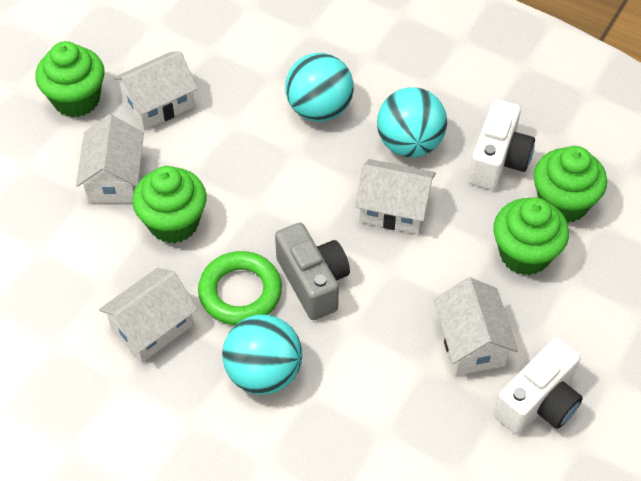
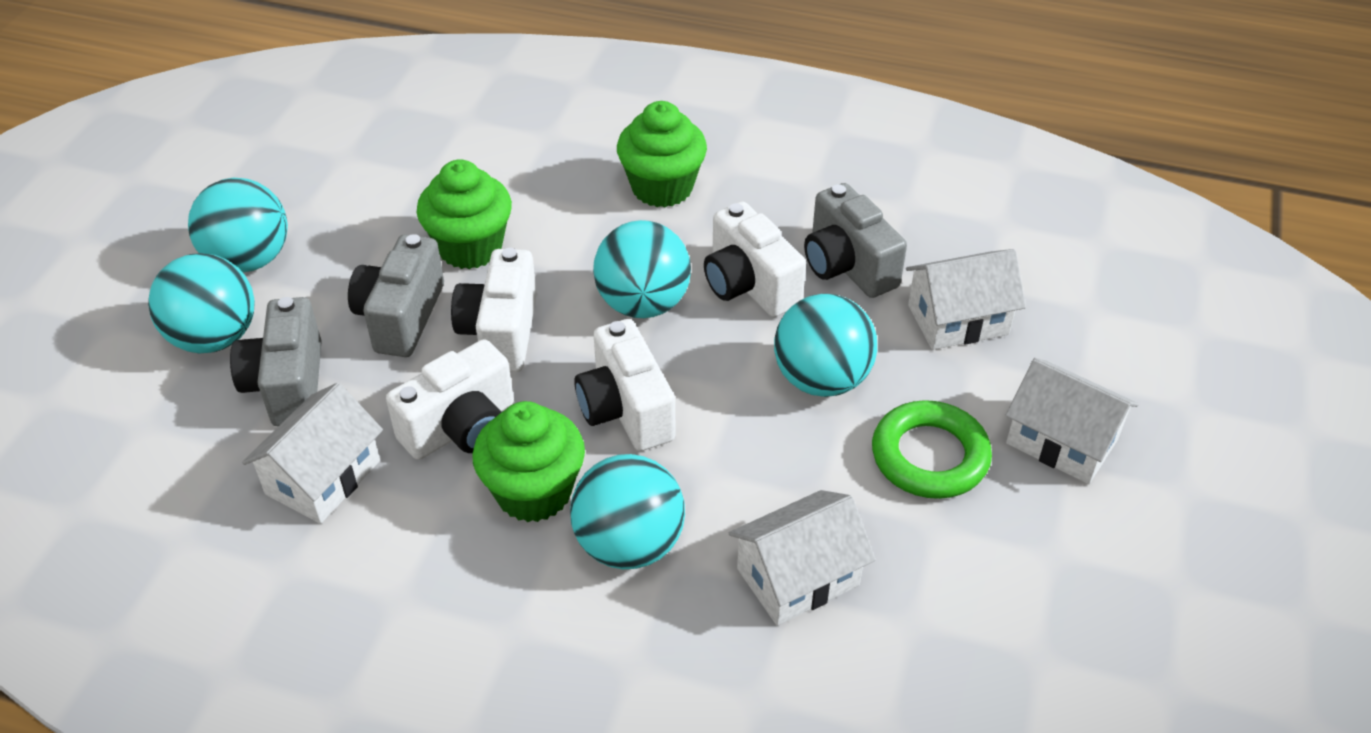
green cupcake: 4 -> 3
grey camera: 1 -> 3
turquoise ball: 3 -> 5
white camera: 2 -> 4
white house: 5 -> 4

